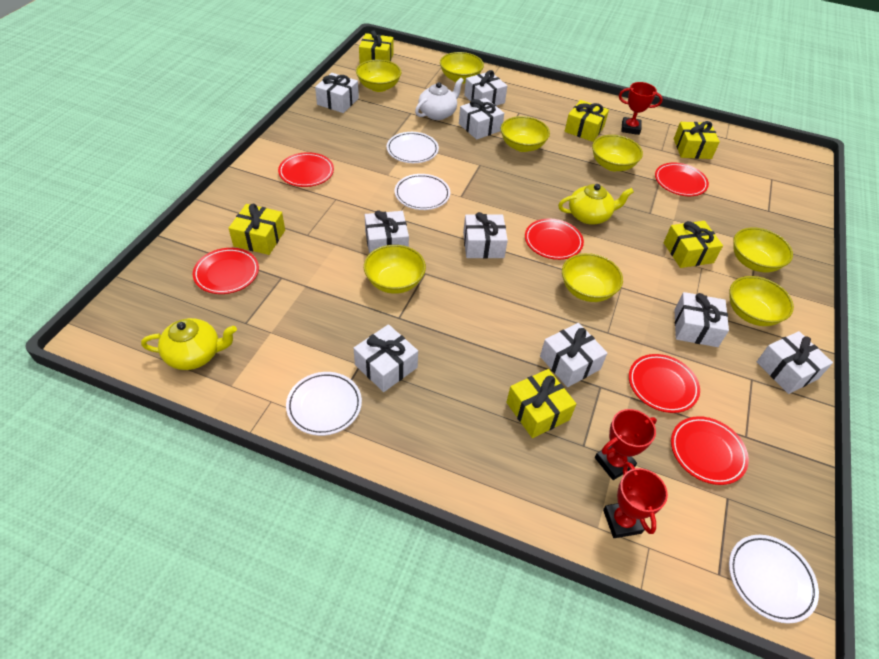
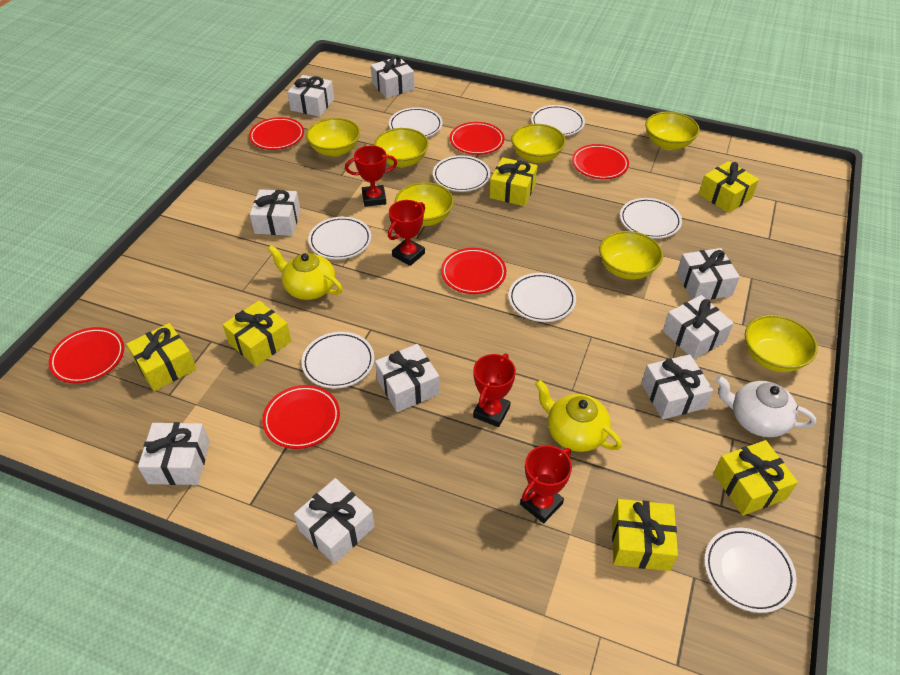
red trophy: 3 -> 4
white plate: 4 -> 8
yellow bowl: 8 -> 7

